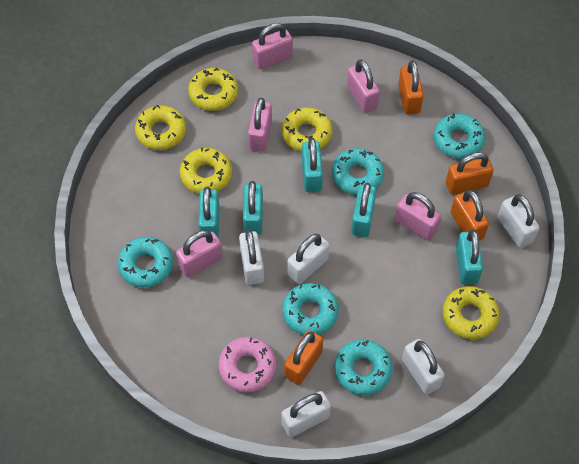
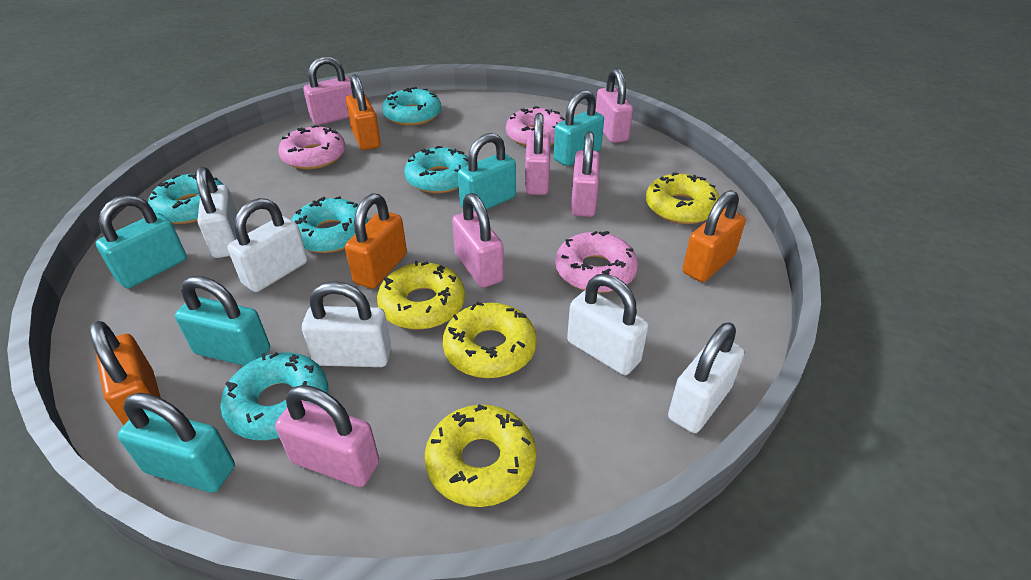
pink donut: 1 -> 3
pink padlock: 5 -> 6
yellow donut: 5 -> 4

